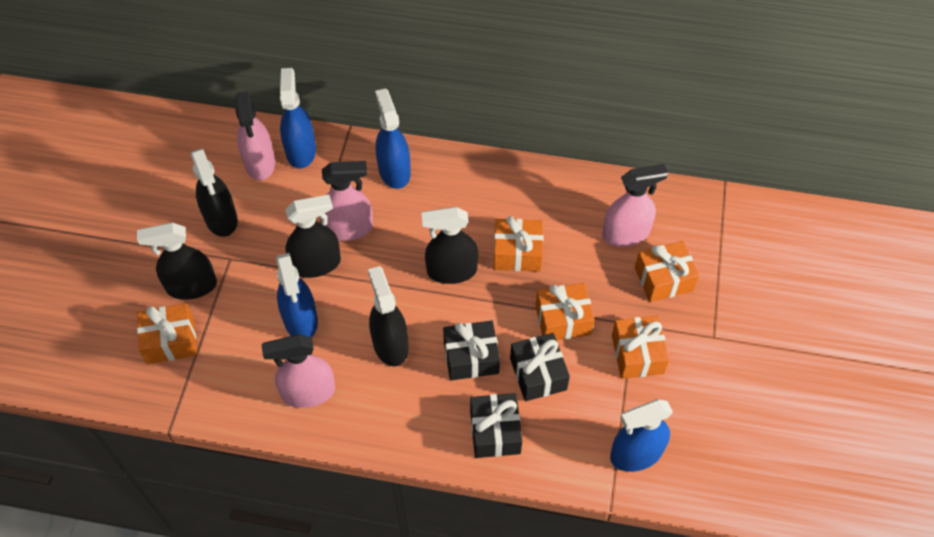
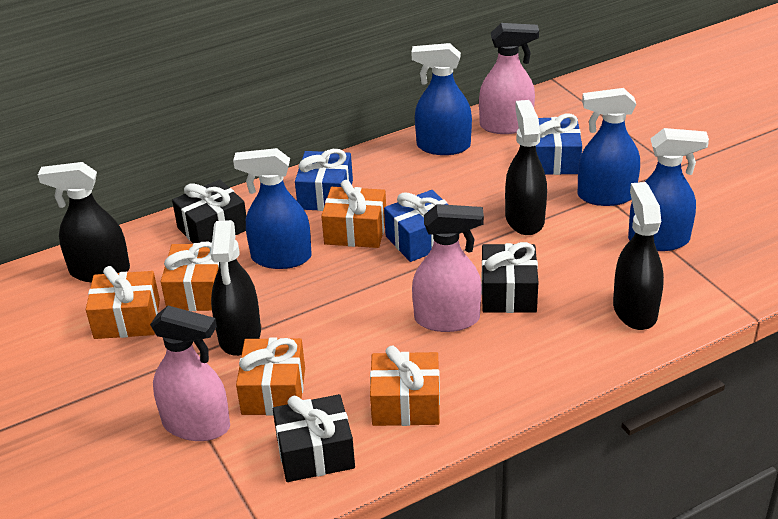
black spray bottle: 5 -> 4
blue gift: 0 -> 3
pink spray bottle: 4 -> 3

